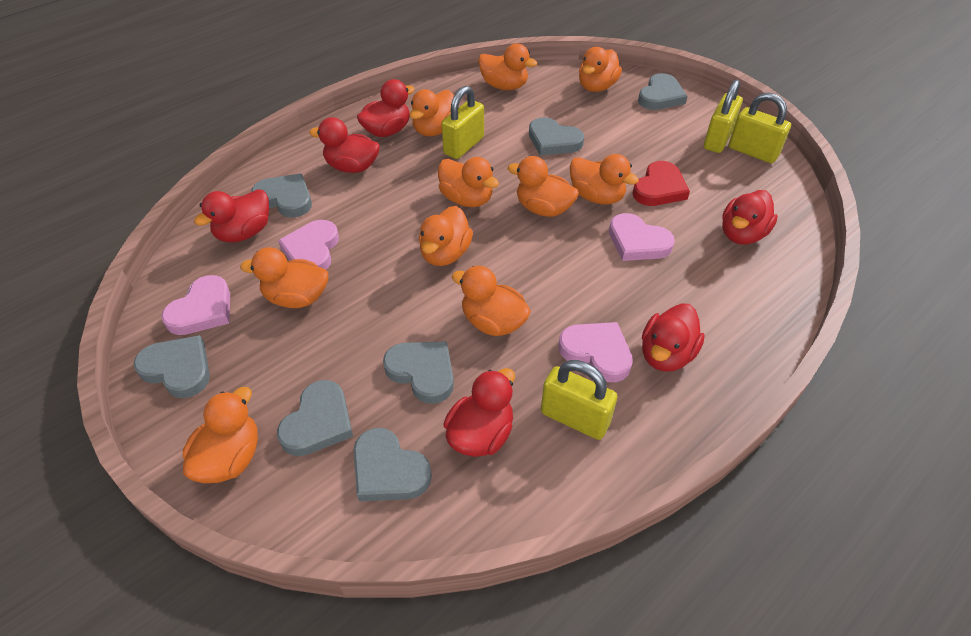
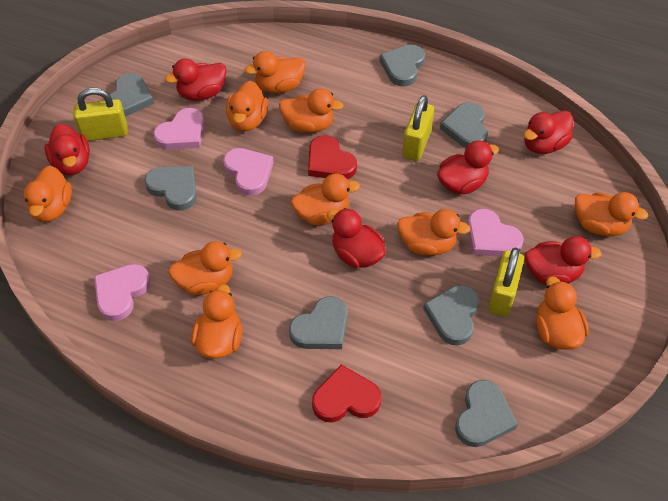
red heart: 1 -> 2
yellow padlock: 4 -> 3

